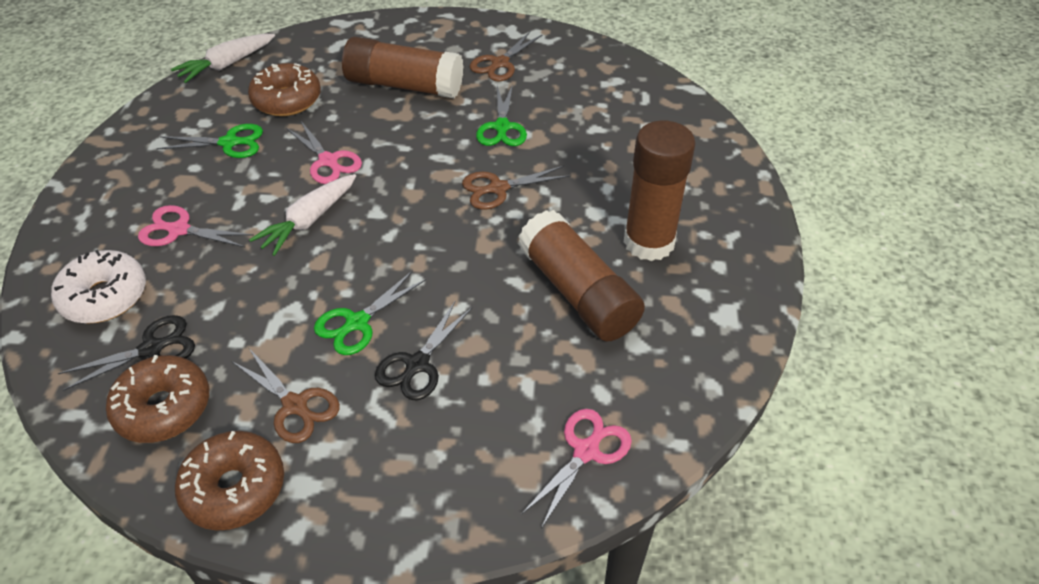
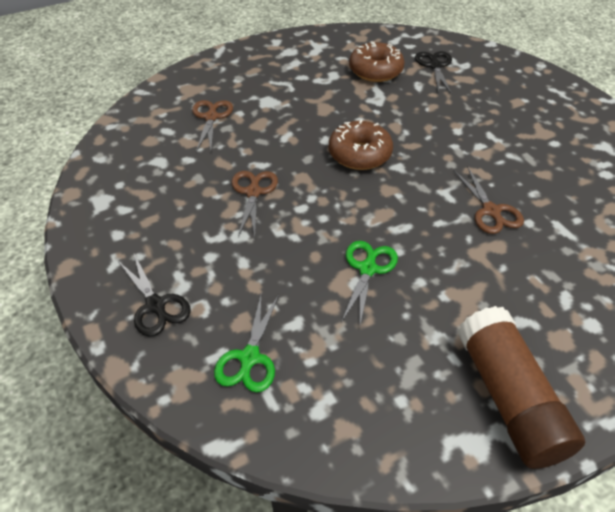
brown donut: 3 -> 2
brown glue stick: 3 -> 1
green scissors: 3 -> 2
pink scissors: 3 -> 0
white carrot: 2 -> 0
white donut: 1 -> 0

